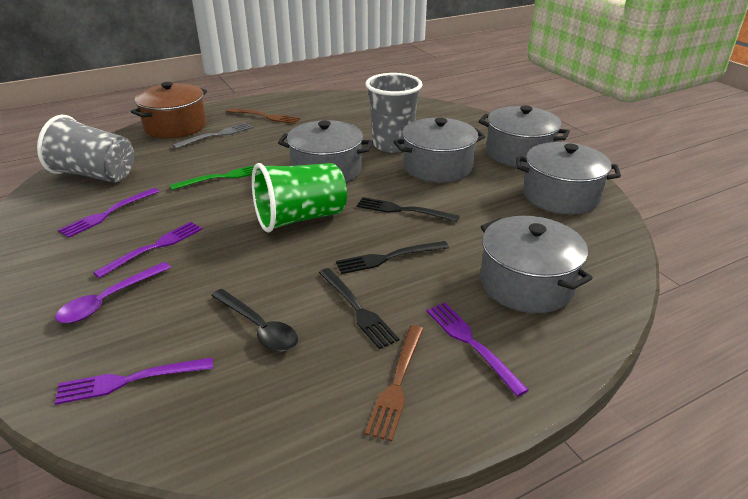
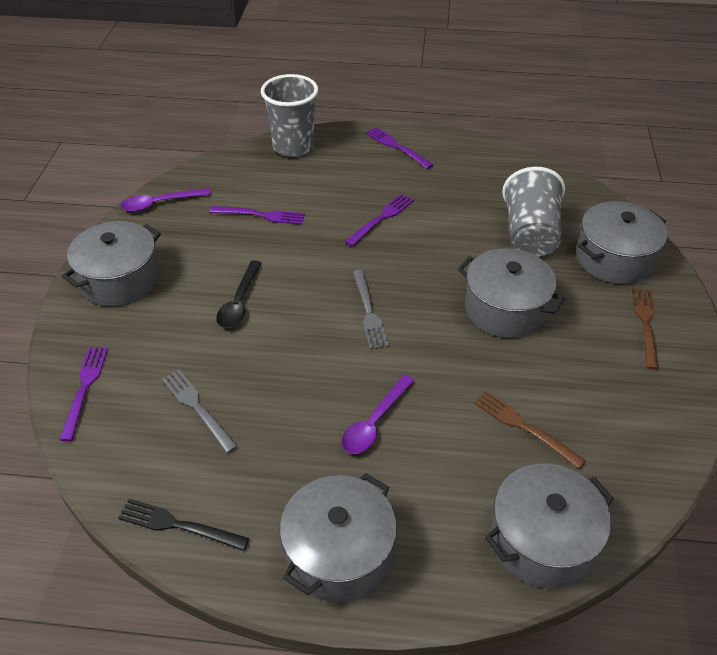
black fork: 3 -> 1
brown pot: 1 -> 0
green cup: 1 -> 0
green fork: 1 -> 0
grey fork: 1 -> 2
purple spoon: 1 -> 2

